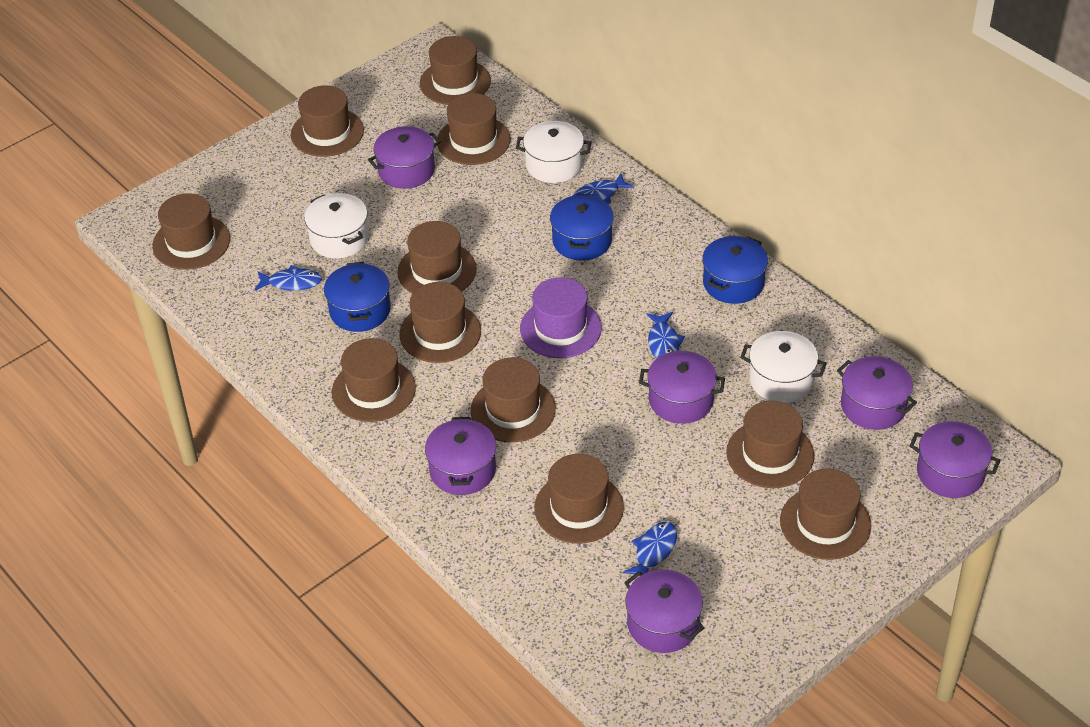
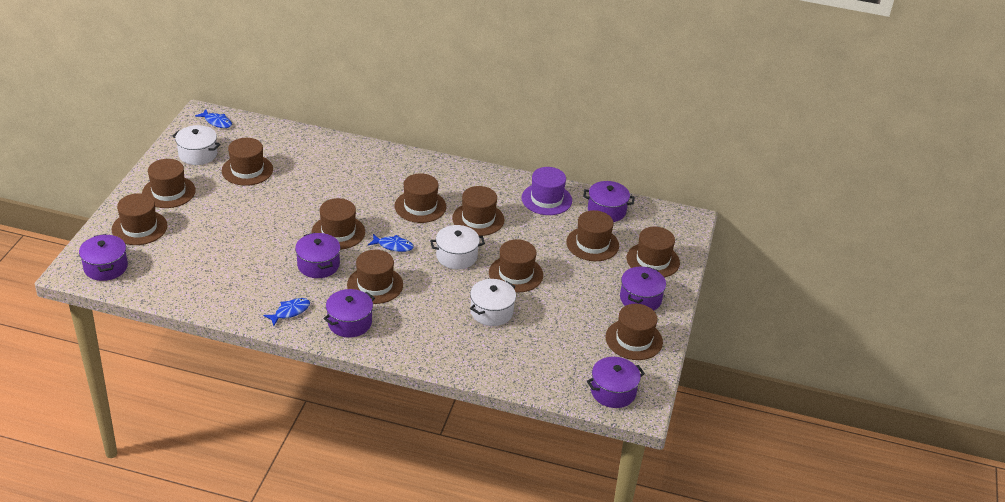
blue fish: 4 -> 3
blue pot: 3 -> 0

